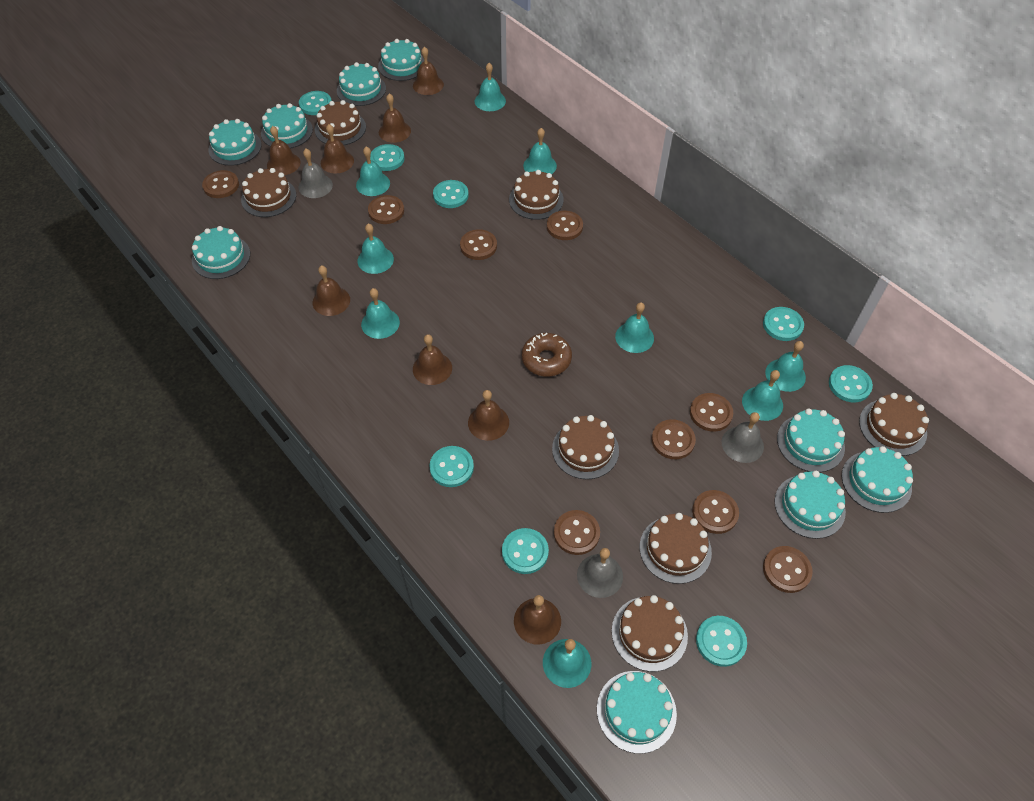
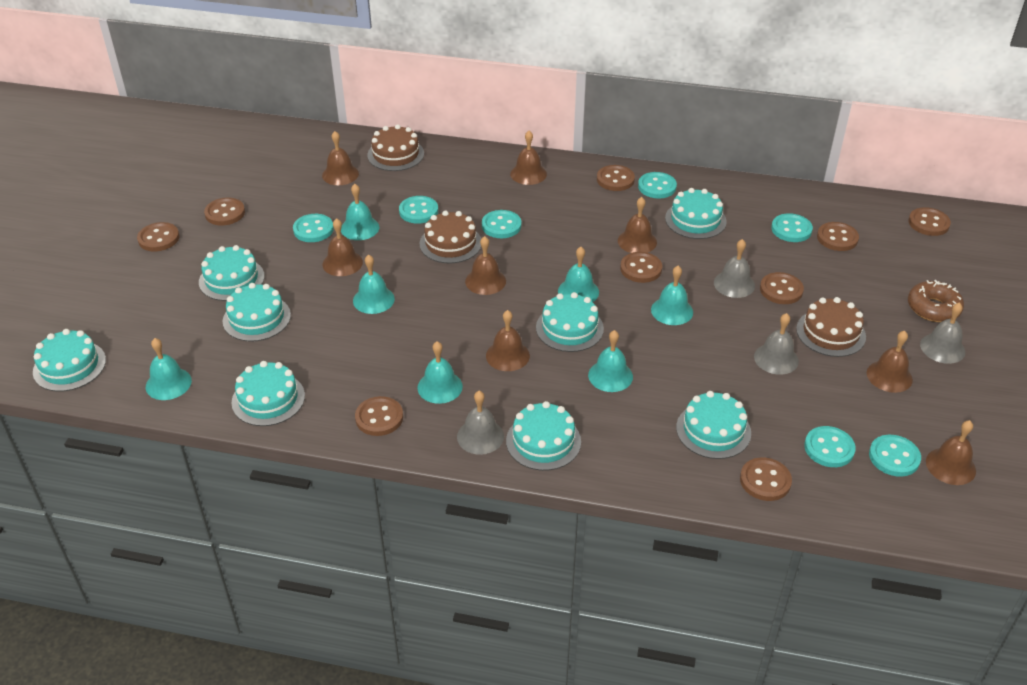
brown cake: 7 -> 3
grey bell: 3 -> 4
turquoise bell: 9 -> 7
turquoise button: 8 -> 7
turquoise cake: 9 -> 8

